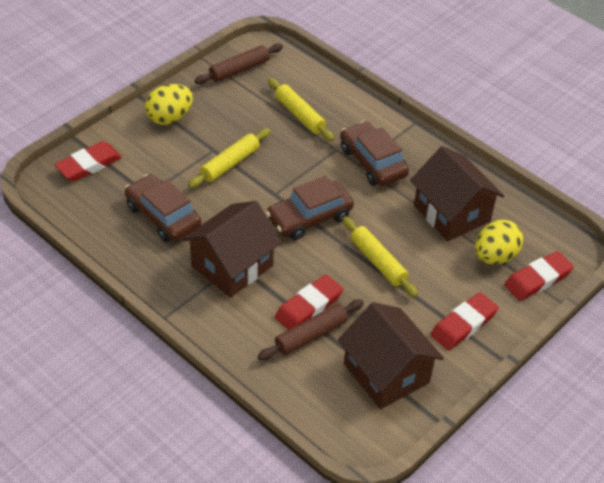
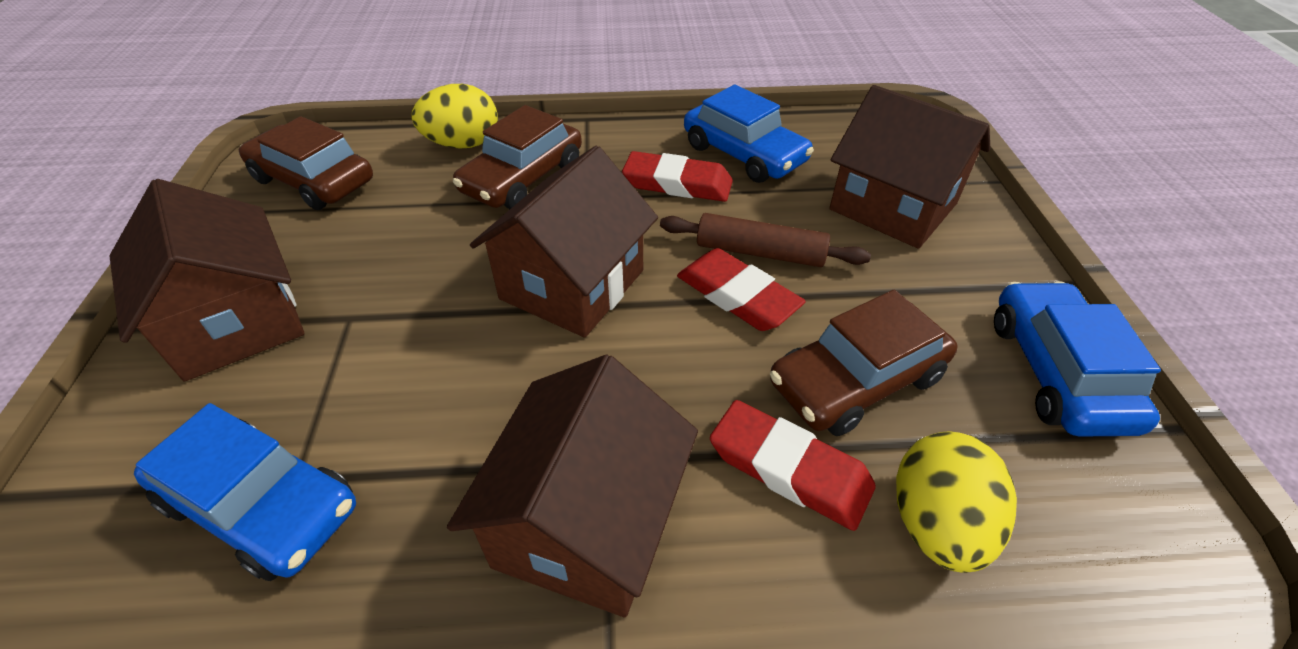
blue car: 0 -> 3
brown house: 3 -> 4
brown rolling pin: 2 -> 1
red eraser: 4 -> 3
yellow rolling pin: 3 -> 0

